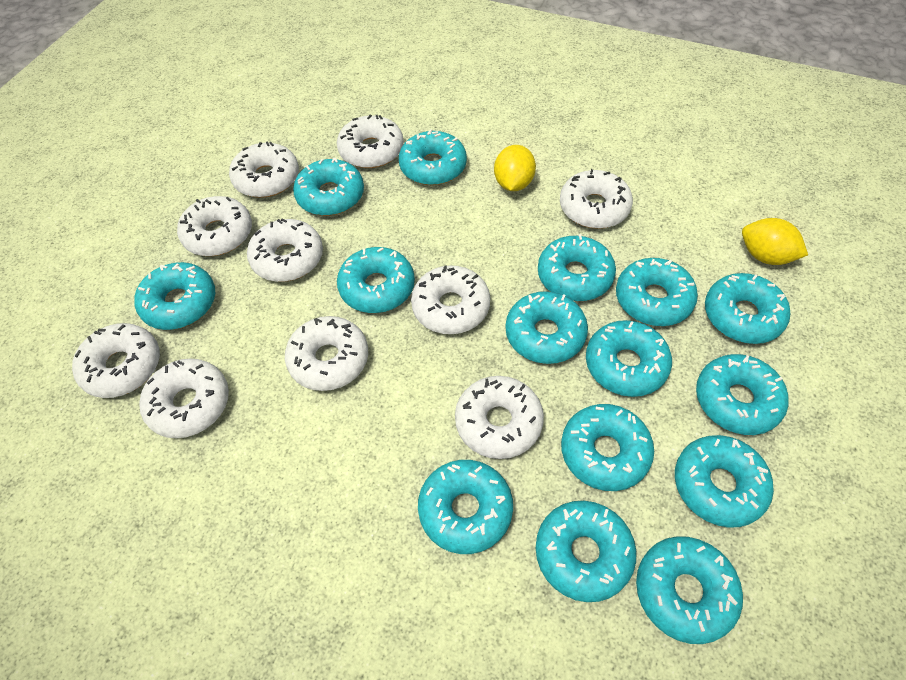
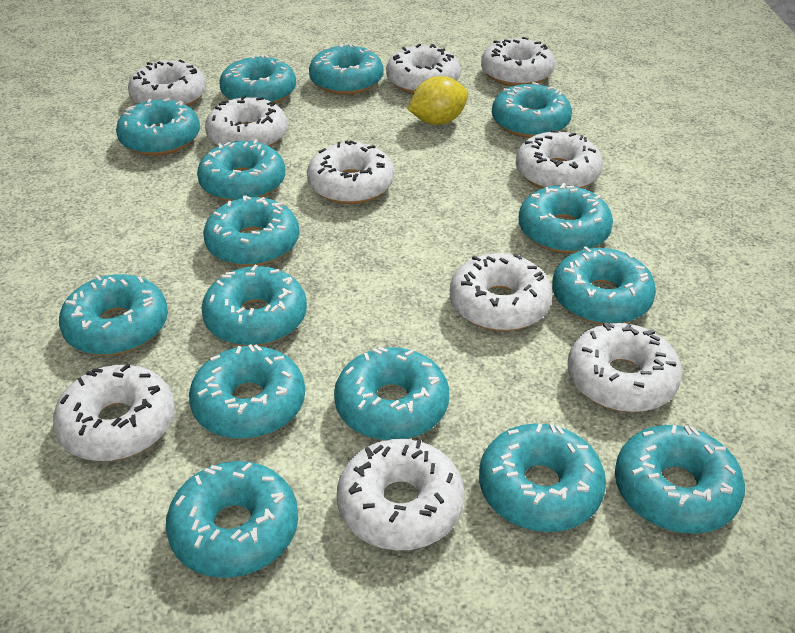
yellow lemon: 2 -> 1

